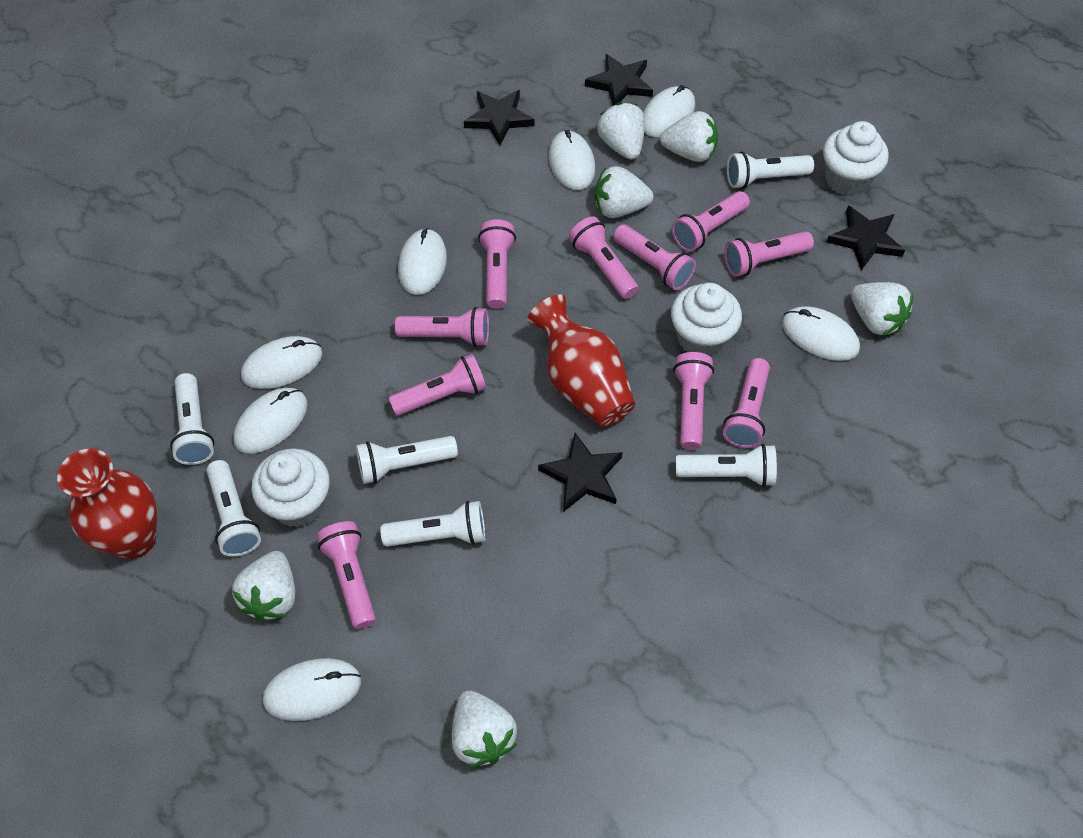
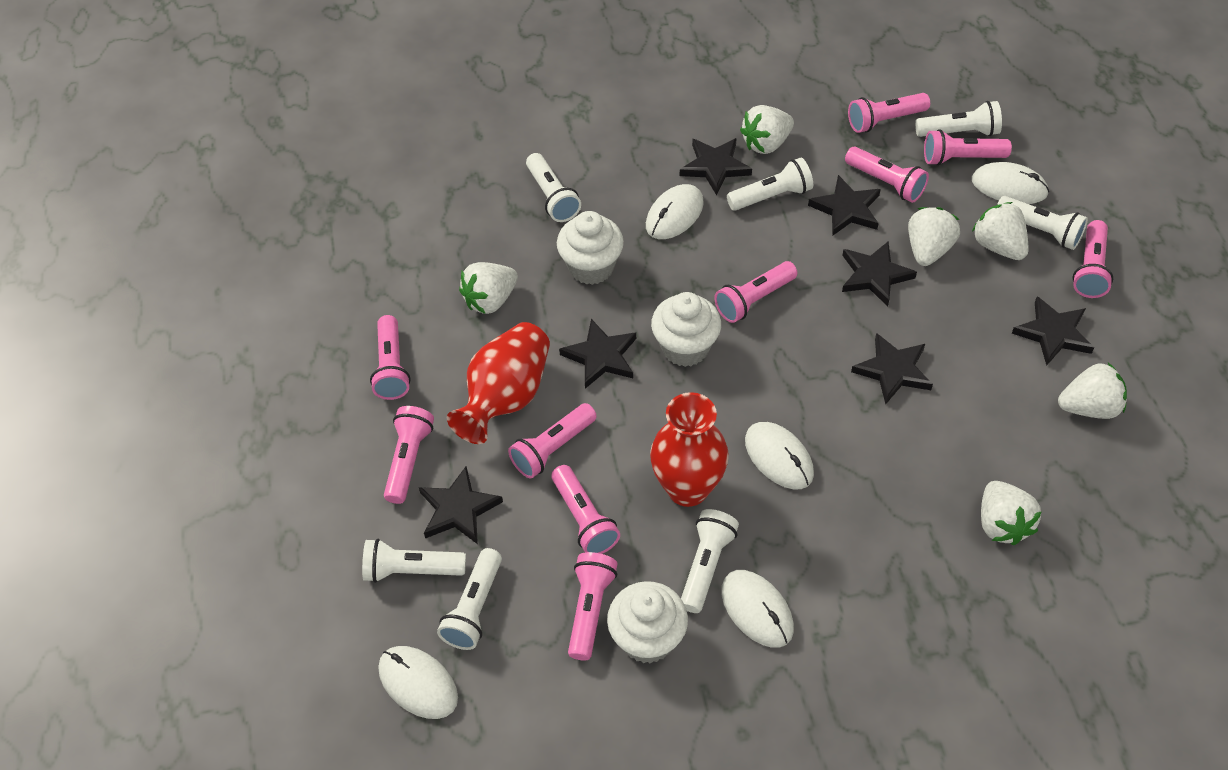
black star: 4 -> 7
white flashlight: 6 -> 7
white mouse: 7 -> 5

